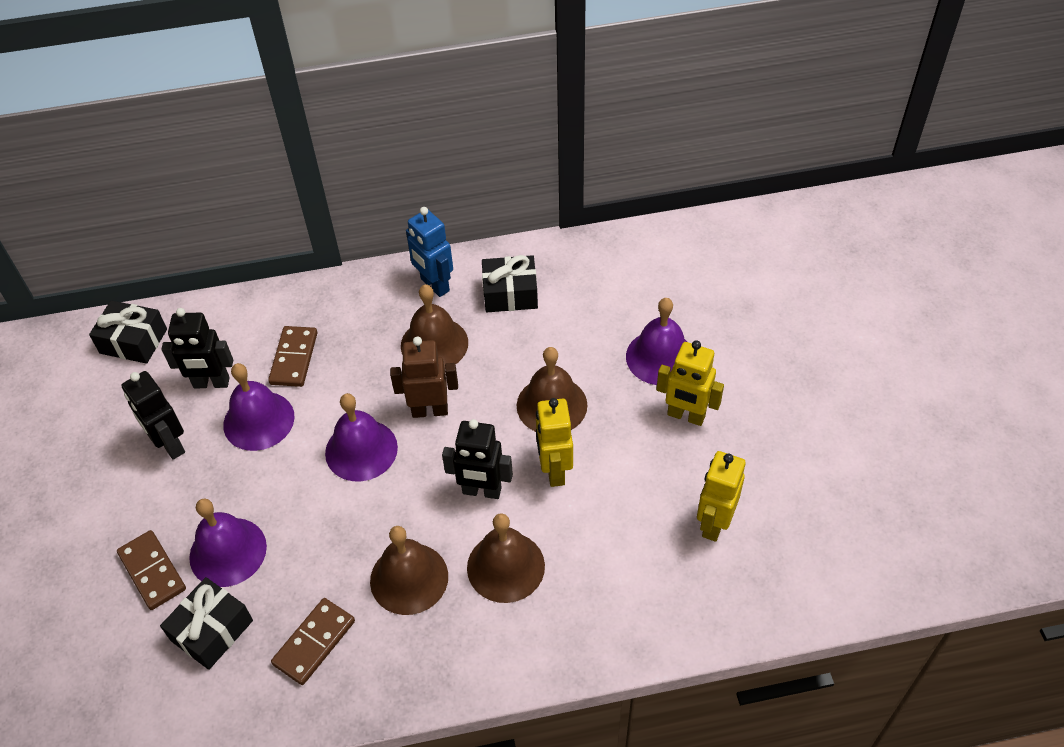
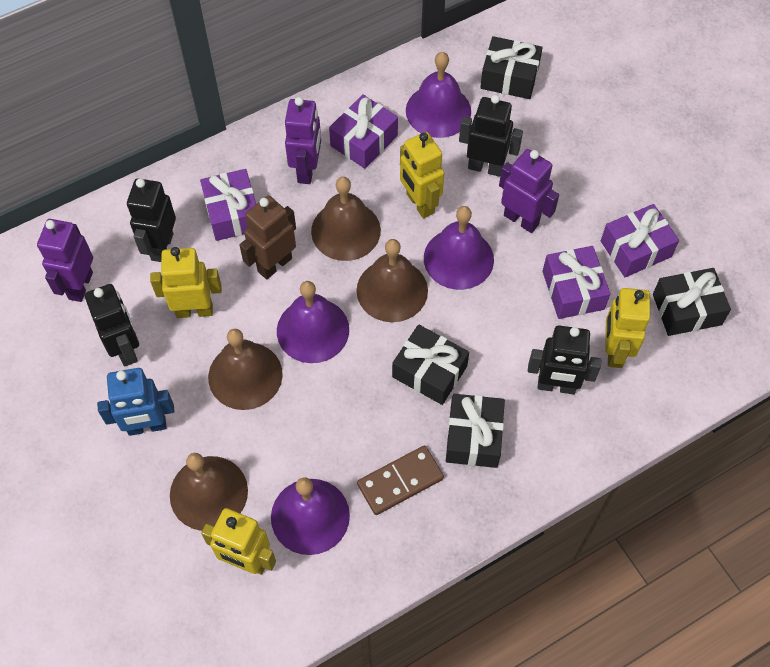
black gift: 3 -> 4
black robot: 3 -> 4
brown domino: 3 -> 1
purple gift: 0 -> 4
purple robot: 0 -> 3
yellow robot: 3 -> 4

